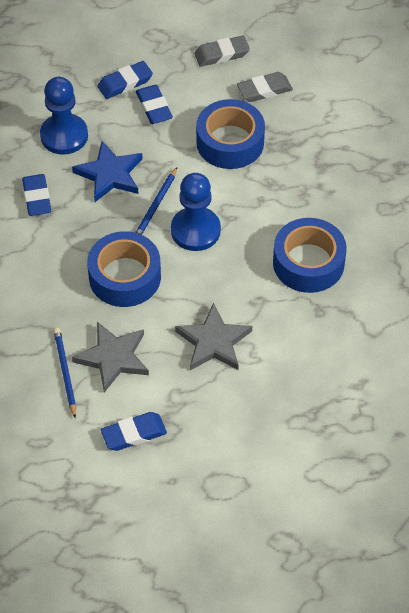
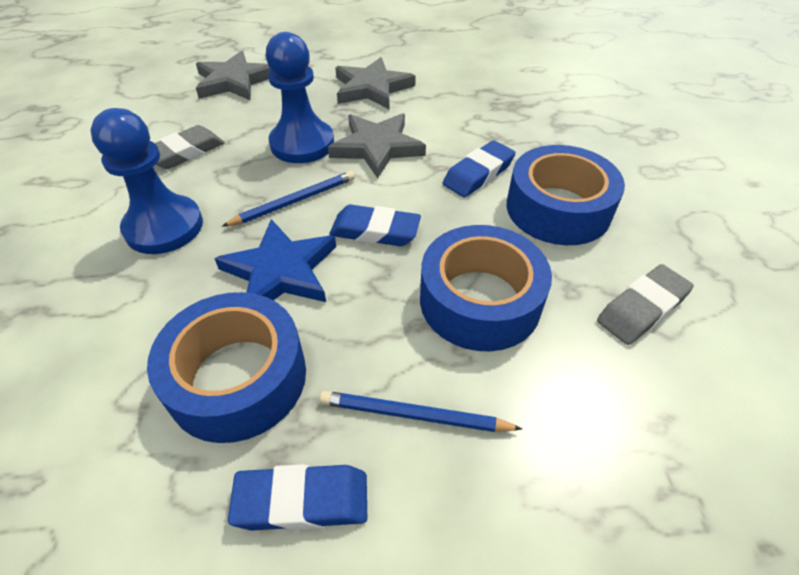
blue eraser: 4 -> 3
grey star: 2 -> 3

